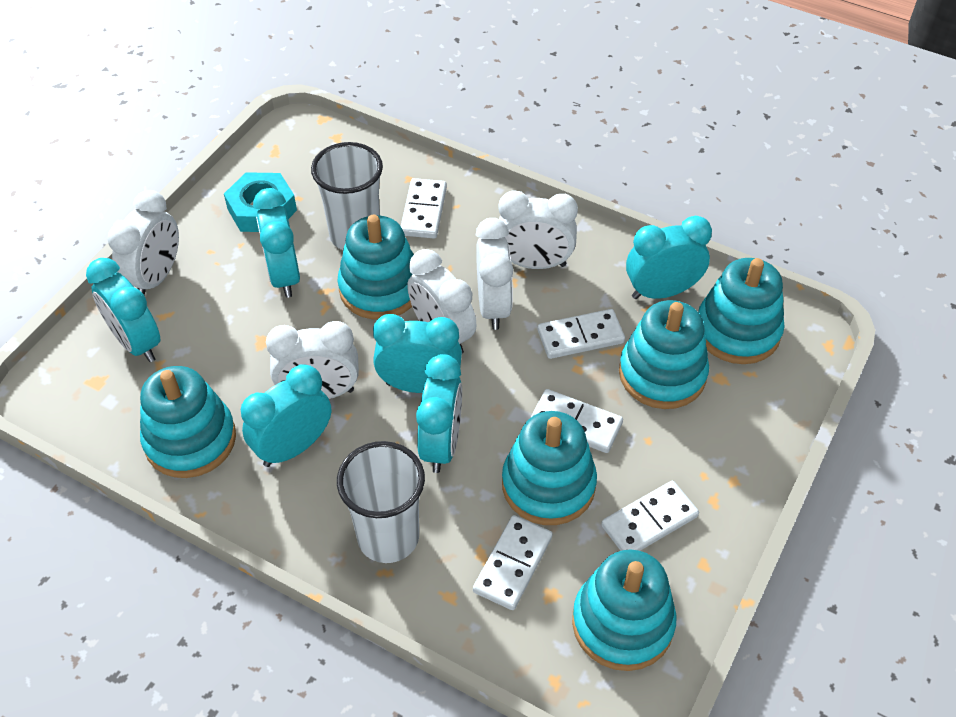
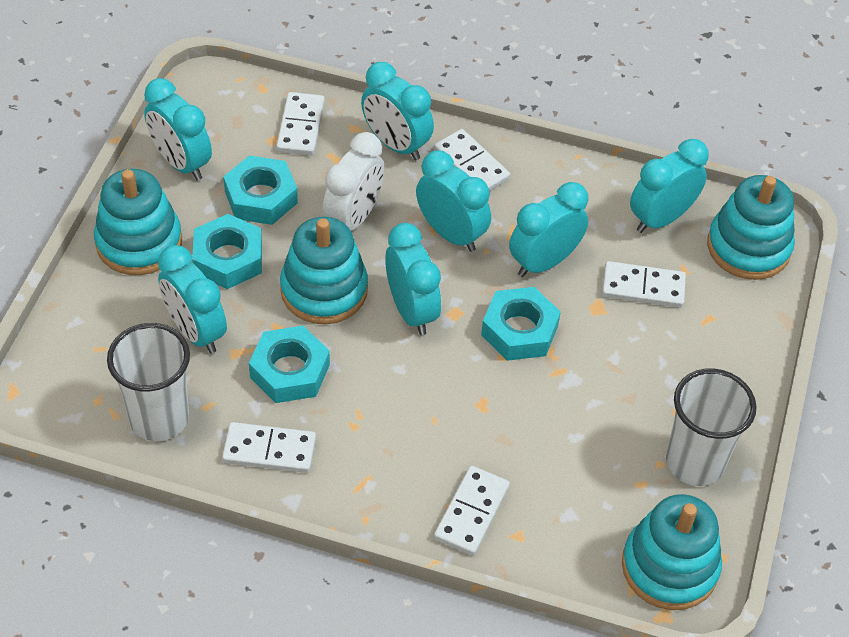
turquoise clock: 6 -> 7
turquoise nut: 1 -> 4
turquoise stacking toy: 6 -> 4
white clock: 5 -> 1

